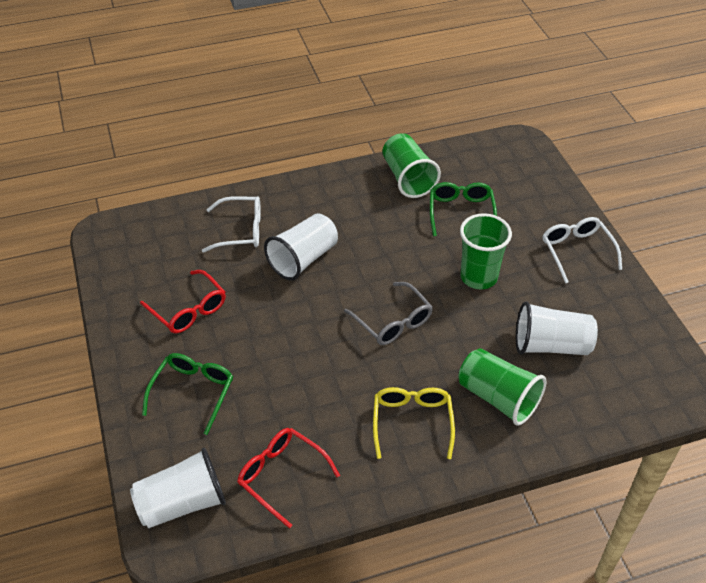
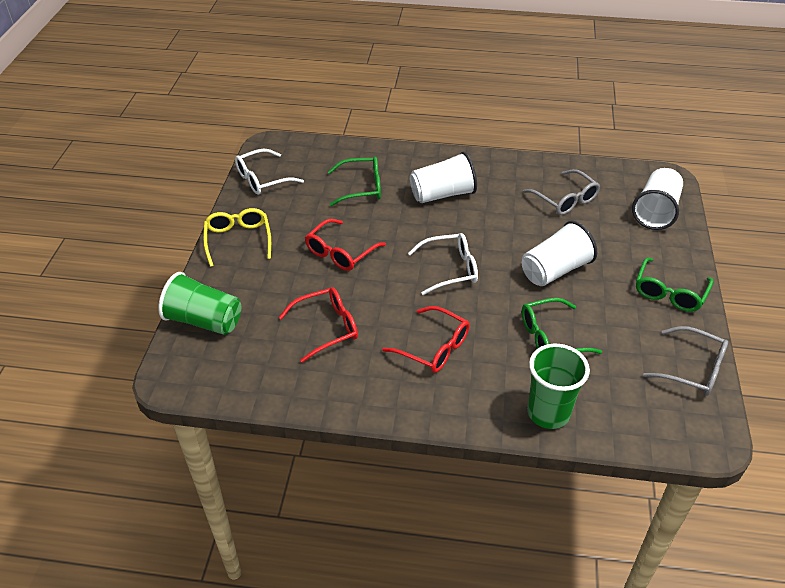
green cup: 3 -> 2
green glasses: 2 -> 3
grey glasses: 1 -> 2
red glasses: 2 -> 3

